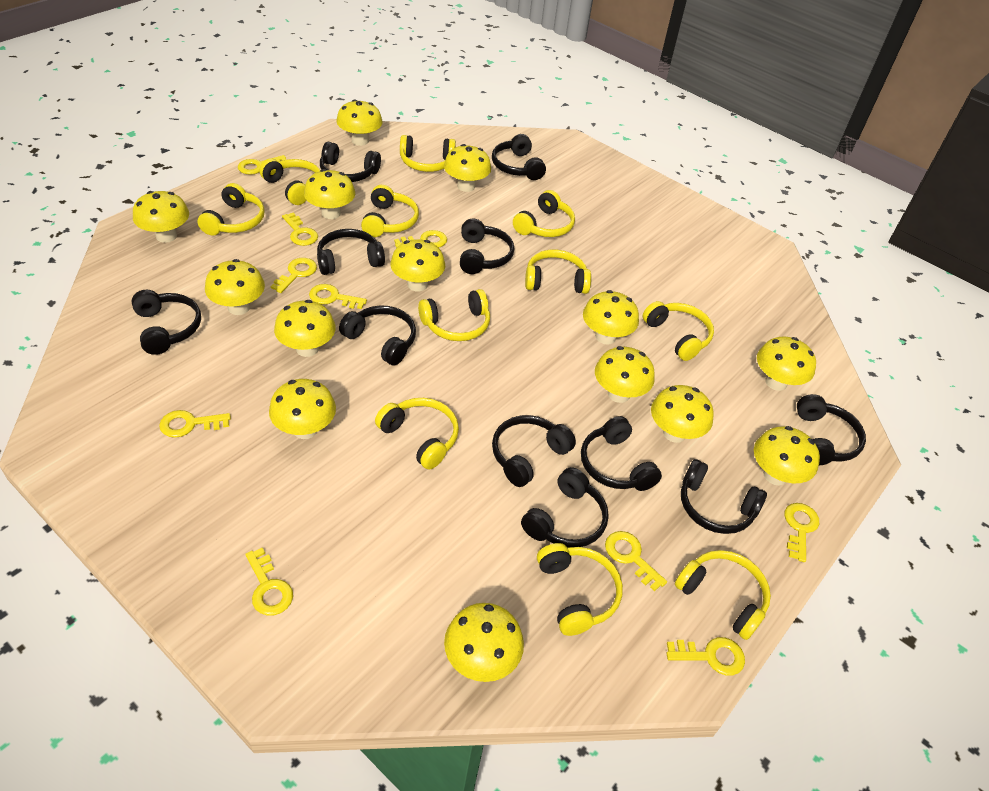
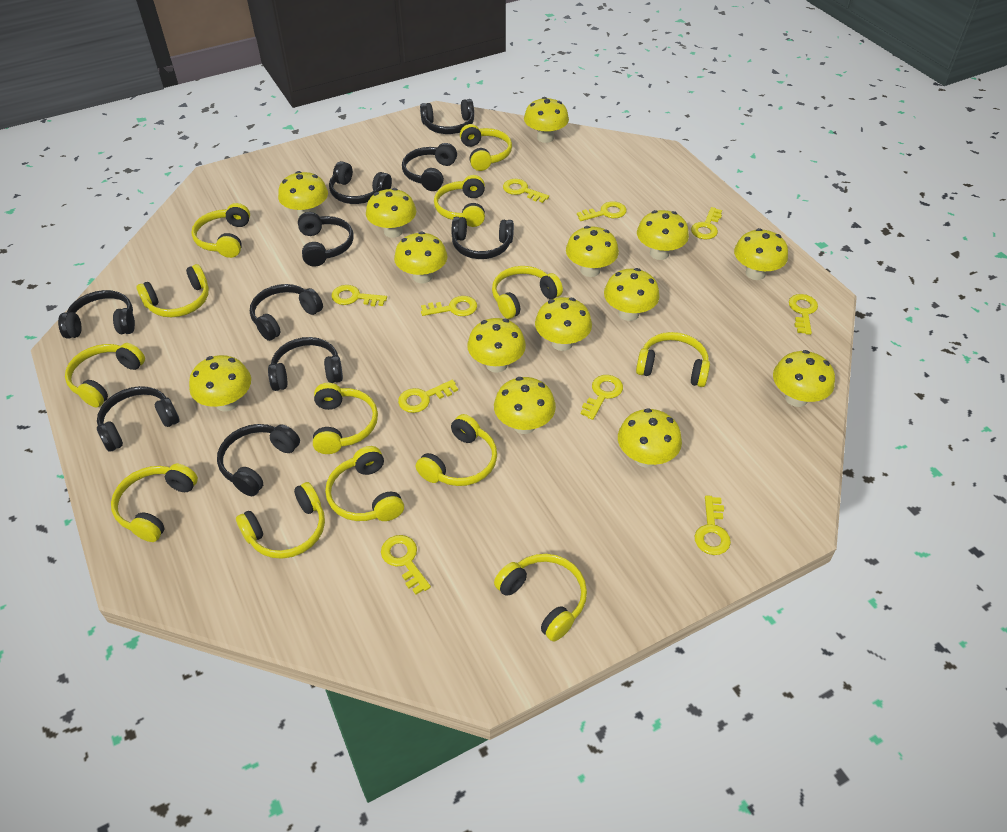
black headphones: 11 -> 10
yellow headphones: 11 -> 13

